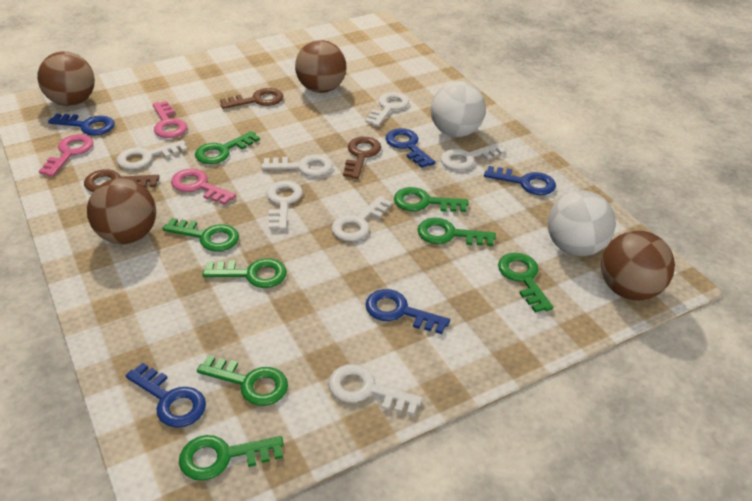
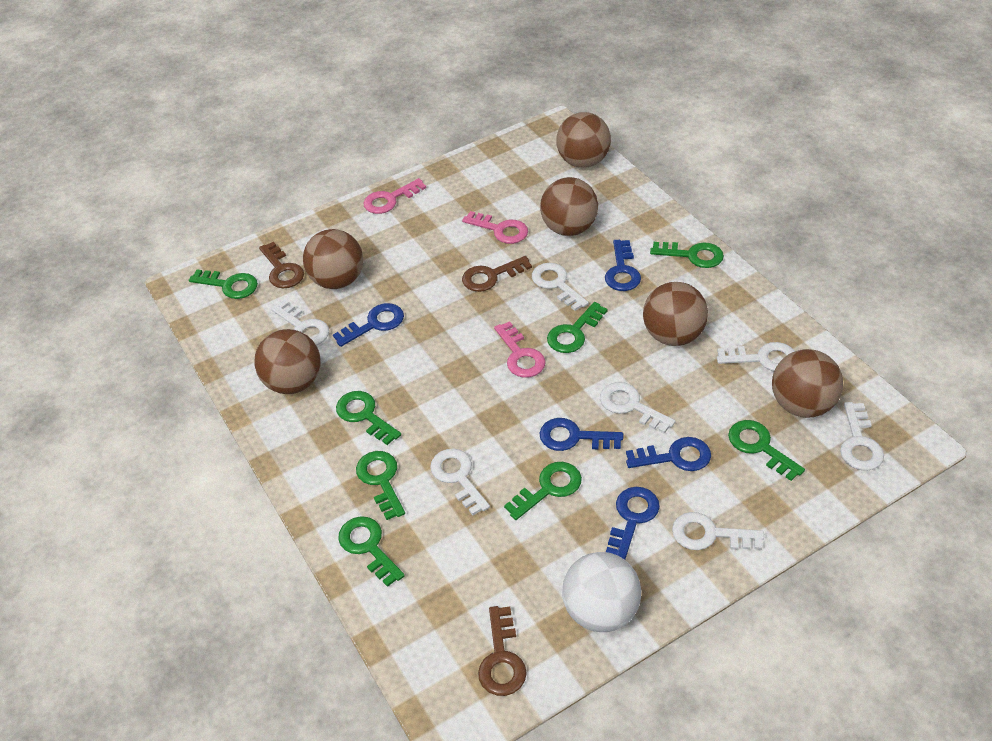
brown ball: 4 -> 6
white ball: 2 -> 1

